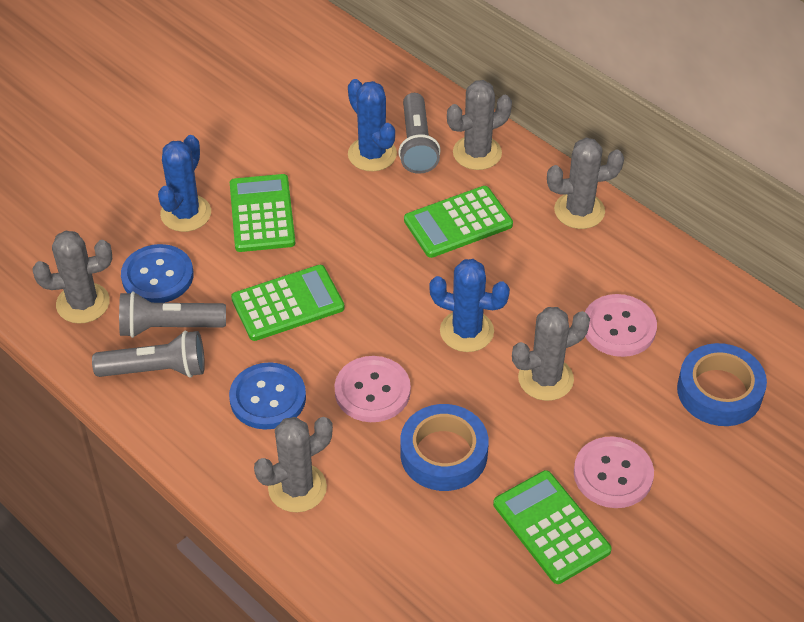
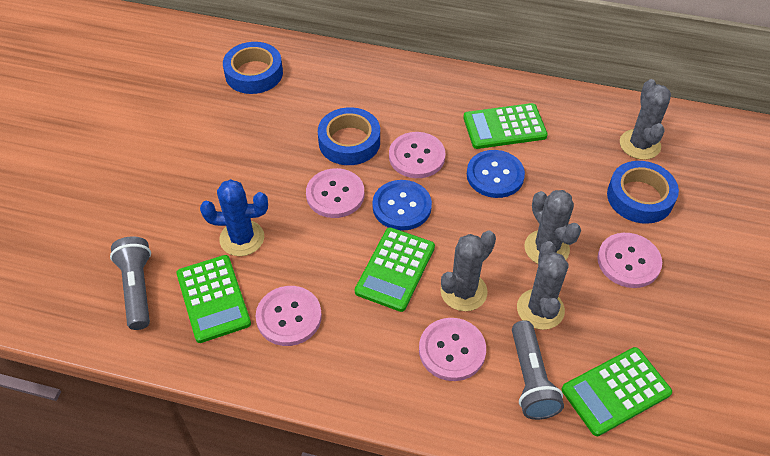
blue cactus: 3 -> 1
blue tape: 2 -> 3
grey cactus: 5 -> 4
grey flashlight: 3 -> 2
pink button: 3 -> 5

